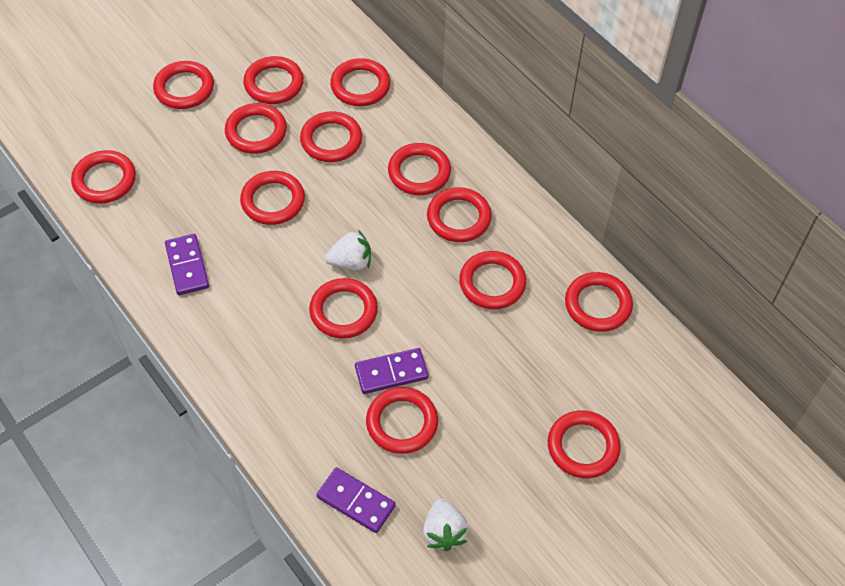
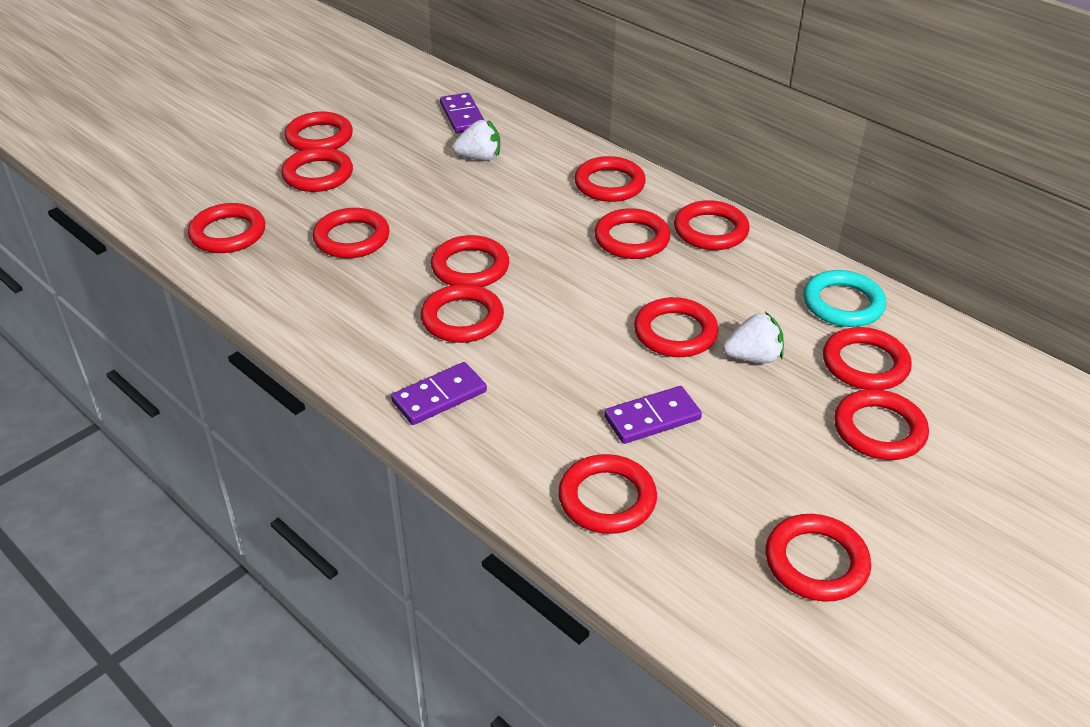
turquoise ring: 0 -> 1

